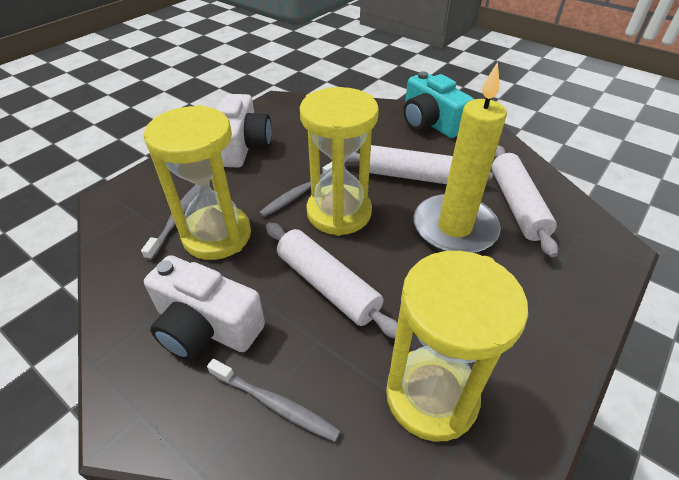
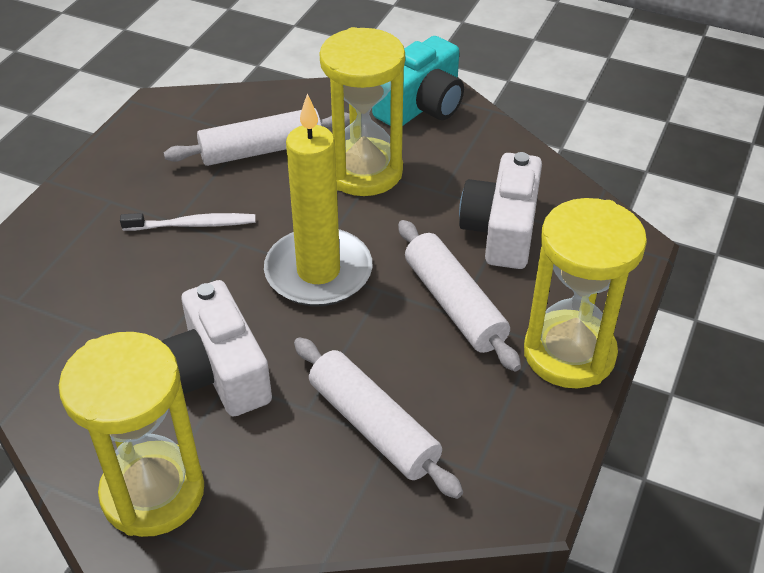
grey toothbrush: 3 -> 0
white toothbrush: 0 -> 1

